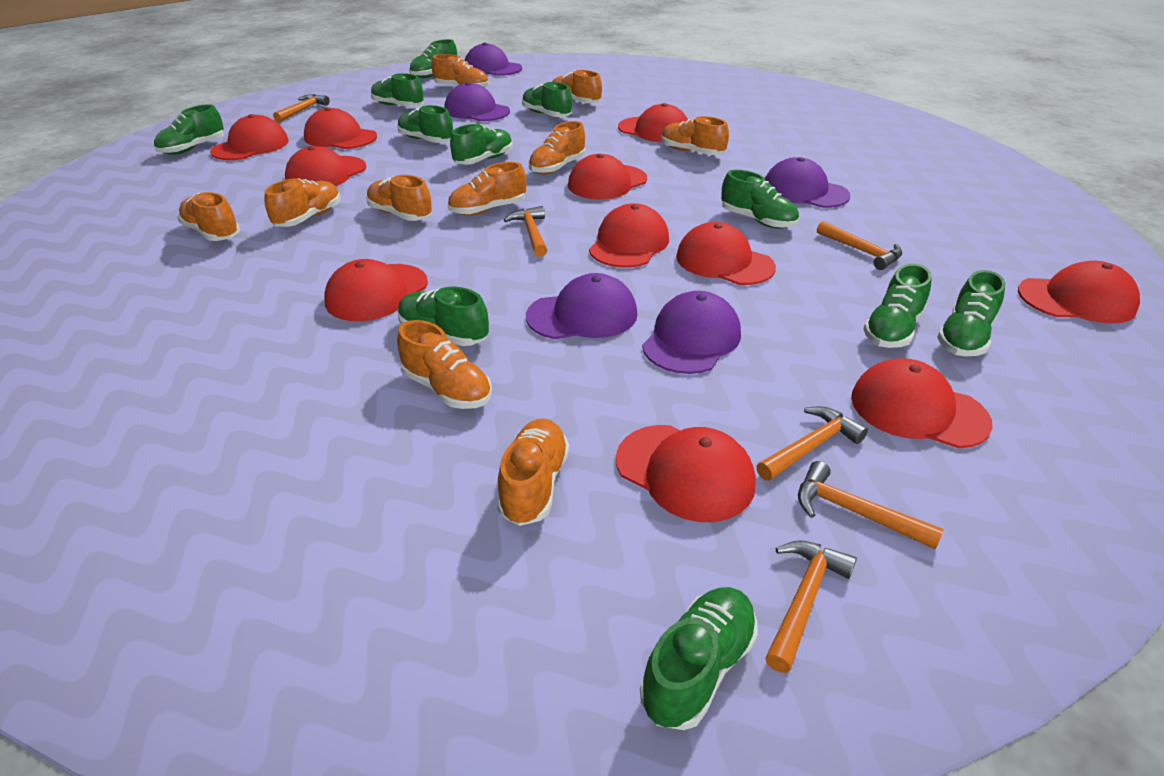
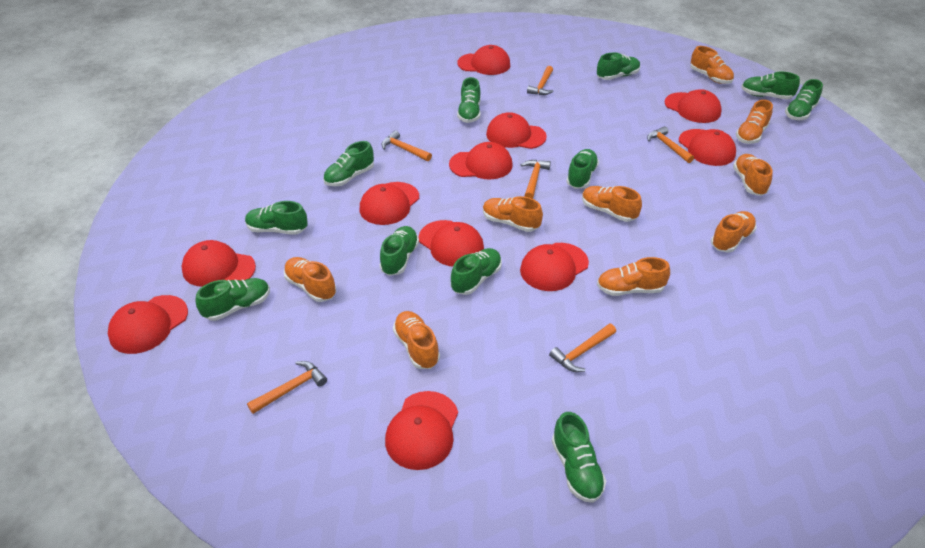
orange shoe: 10 -> 9
purple cap: 5 -> 0

